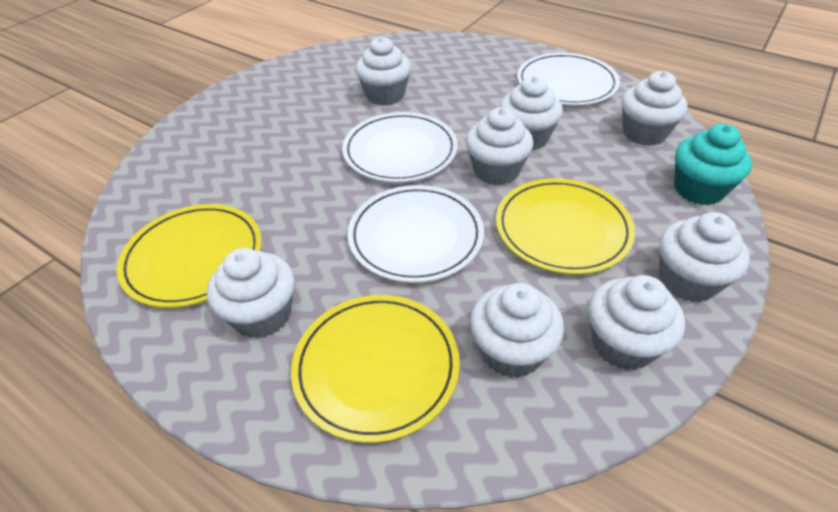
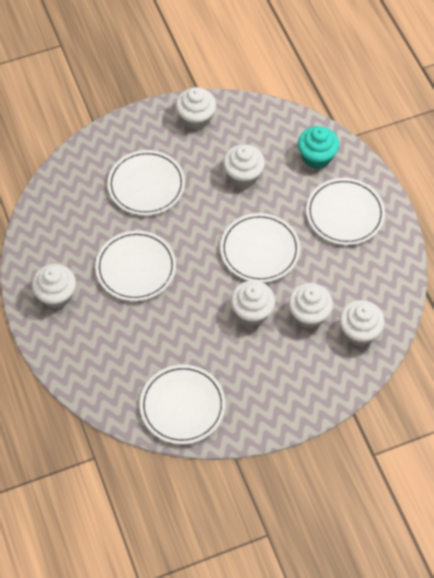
white cupcake: 8 -> 6
white plate: 3 -> 5
yellow plate: 3 -> 0

